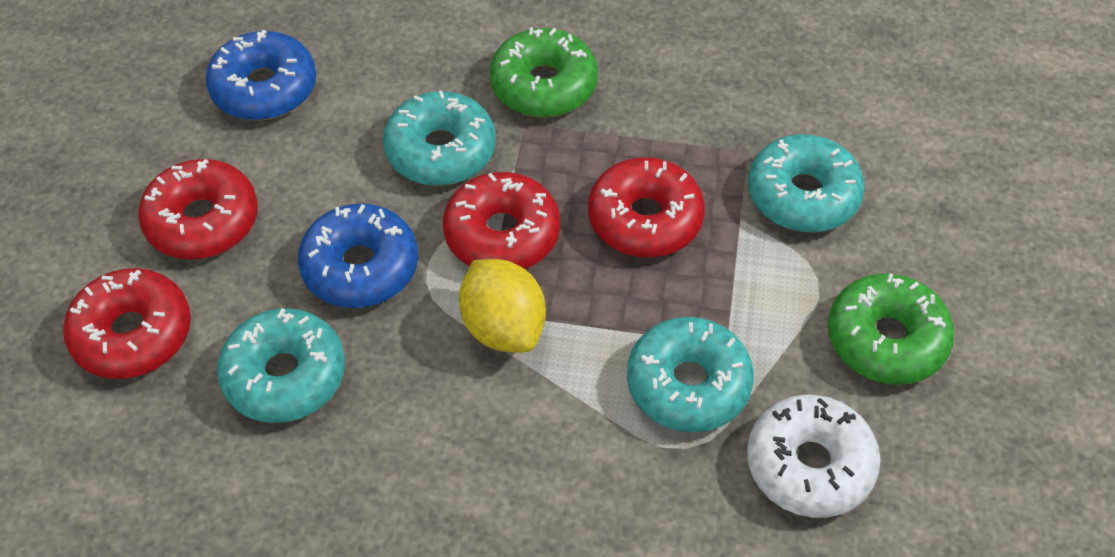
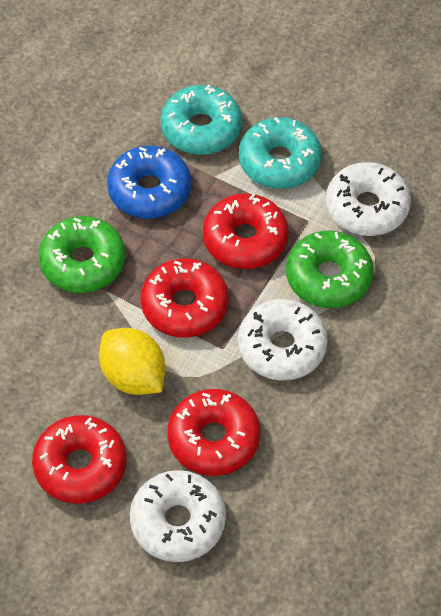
blue donut: 2 -> 1
turquoise donut: 4 -> 2
white donut: 1 -> 3

